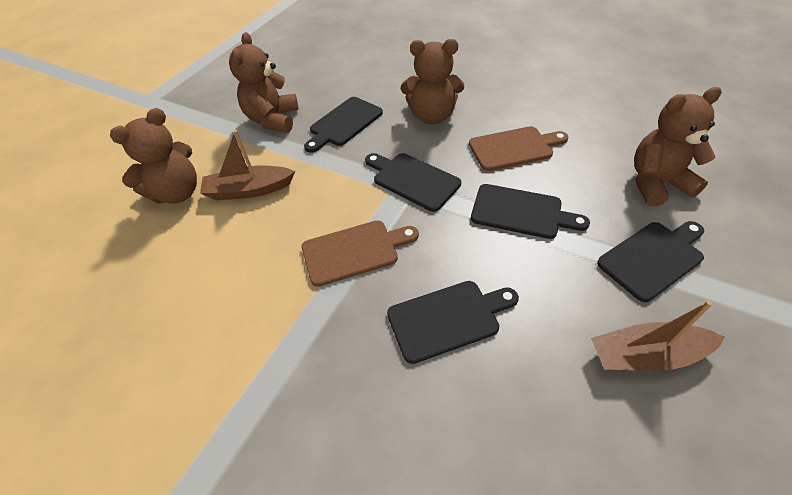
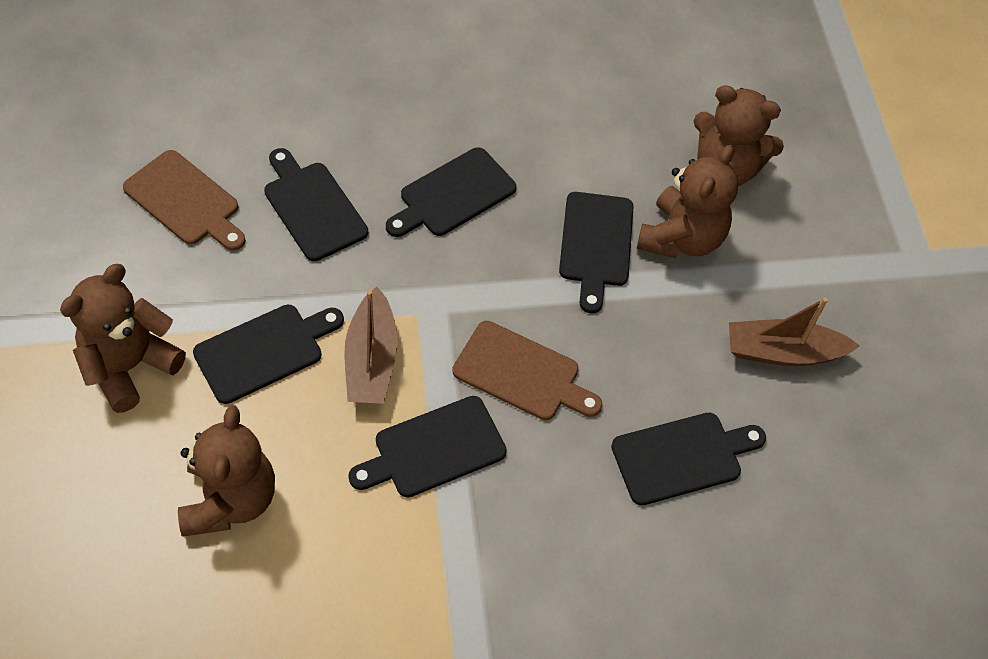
black cutting board: 5 -> 6

